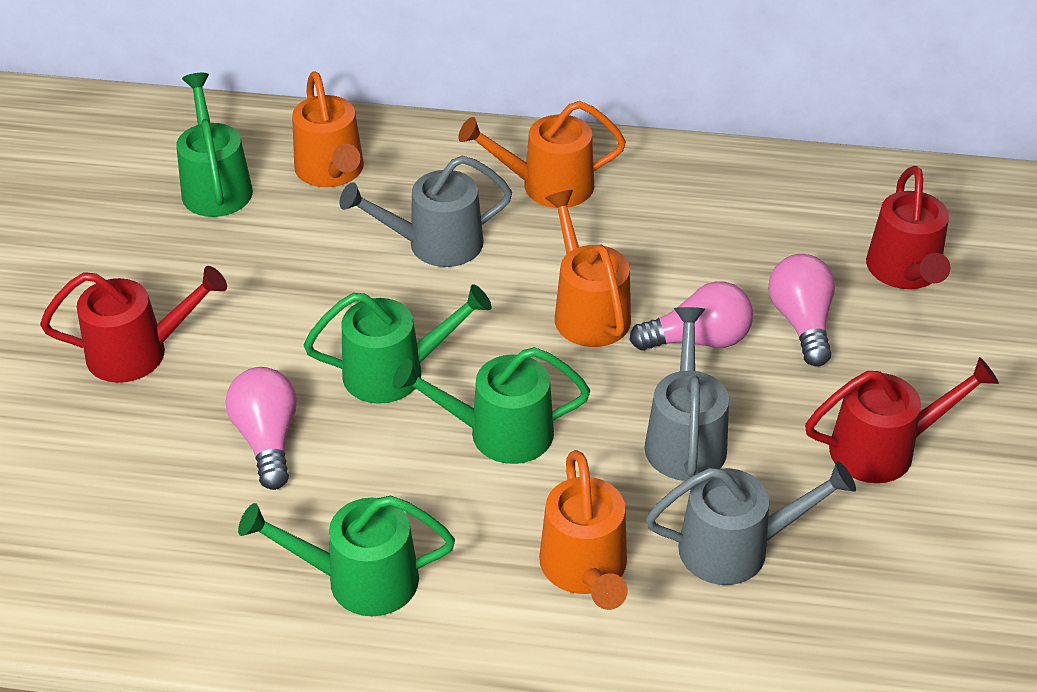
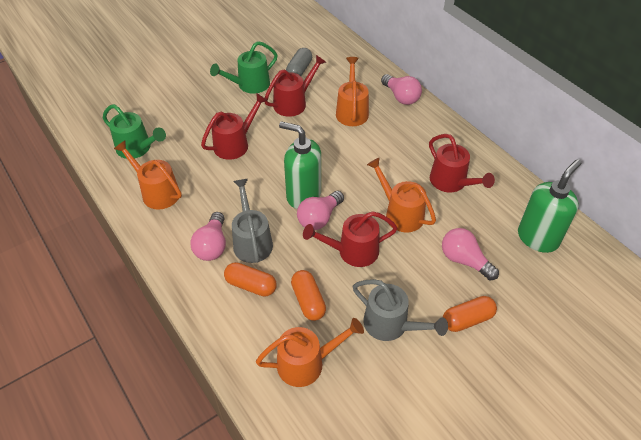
green soap dispenser: 0 -> 2
green watering can: 4 -> 2
grey capsule: 0 -> 1
grey watering can: 3 -> 2
orange capsule: 0 -> 3
pink light bulb: 3 -> 4
red watering can: 3 -> 4

